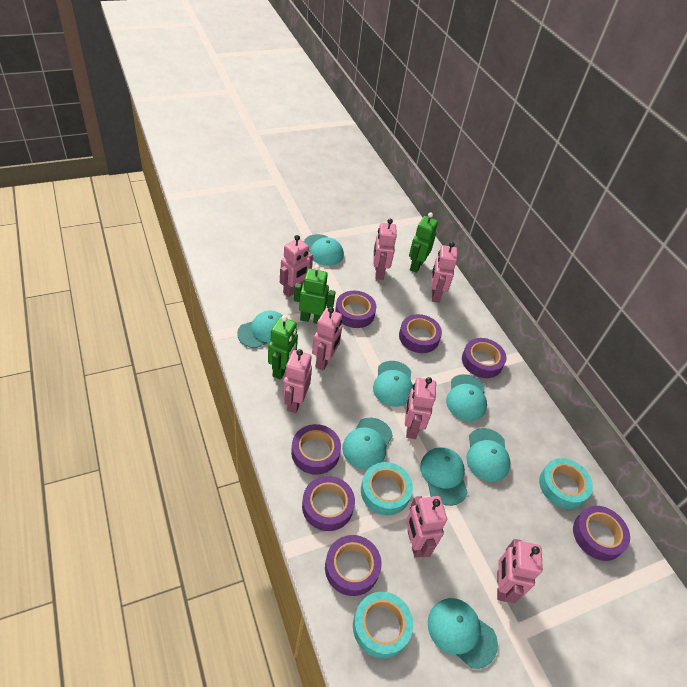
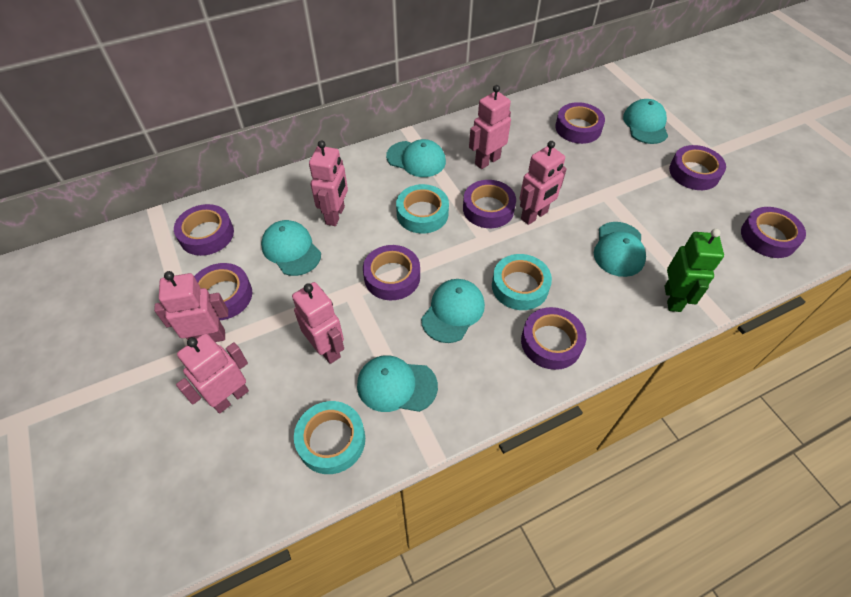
green robot: 3 -> 1
pink robot: 8 -> 6
purple tape: 7 -> 8
turquoise cap: 8 -> 6

